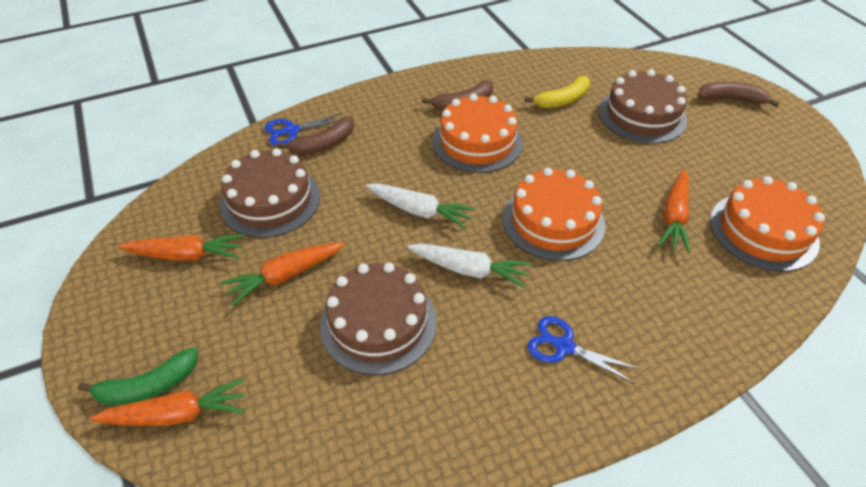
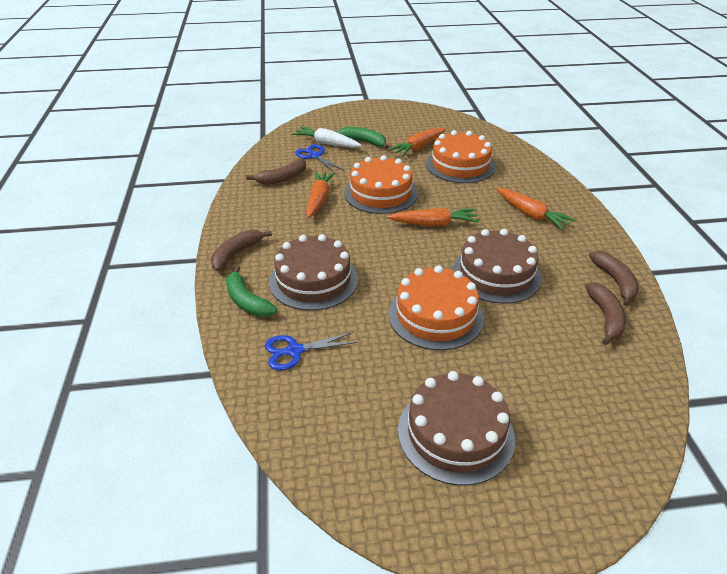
brown banana: 3 -> 4
green banana: 1 -> 2
white carrot: 2 -> 1
yellow banana: 1 -> 0

